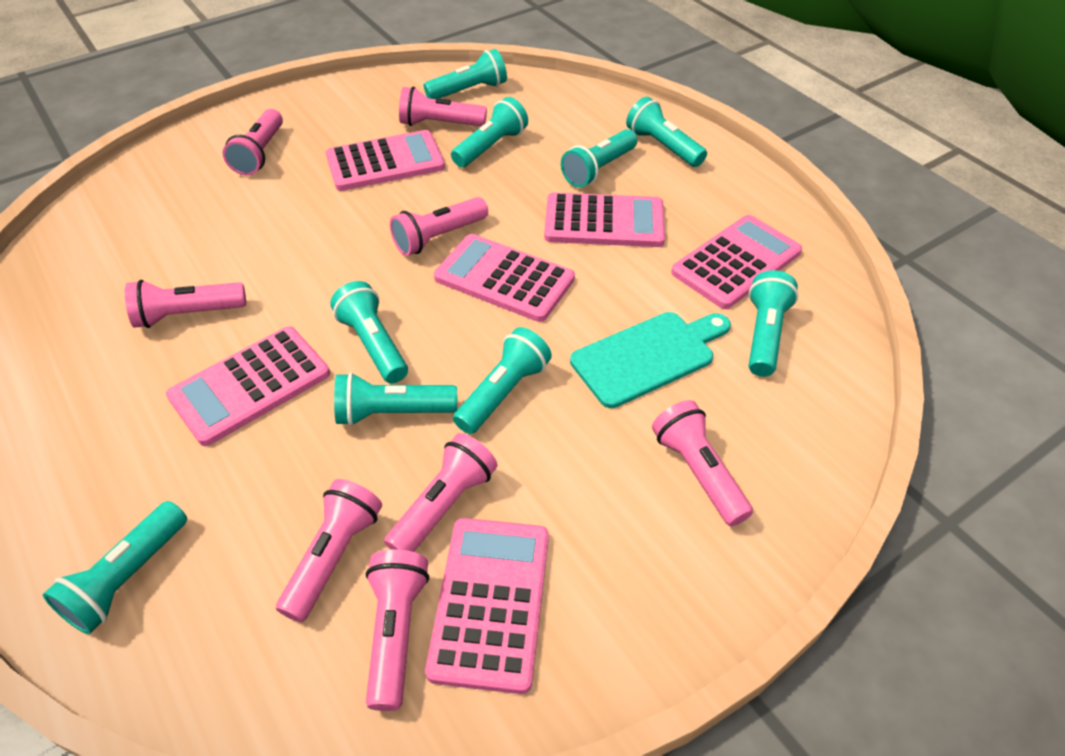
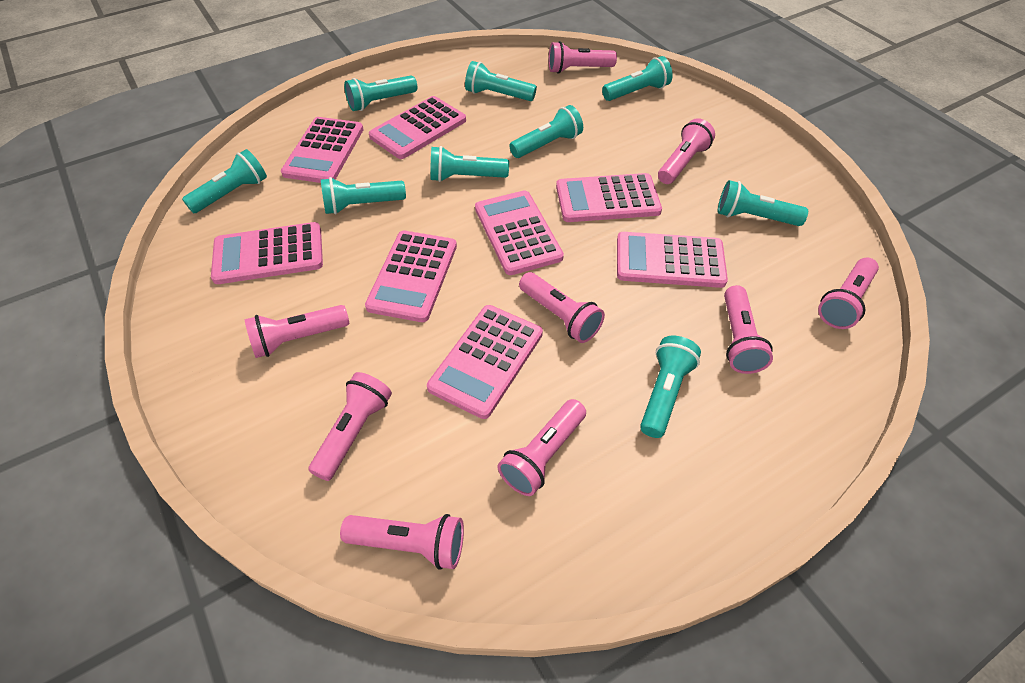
pink calculator: 6 -> 8
pink flashlight: 8 -> 9
turquoise cutting board: 1 -> 0

